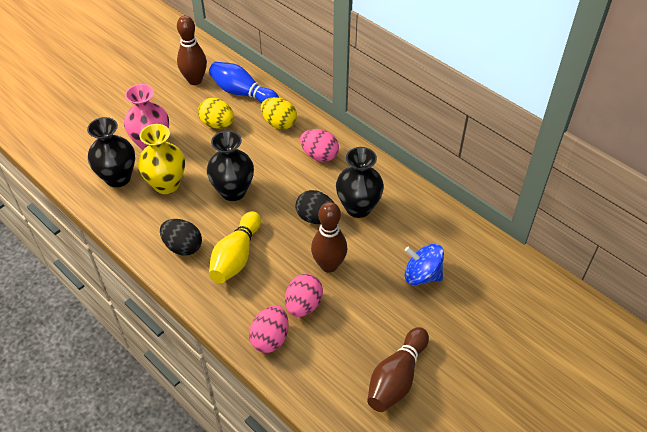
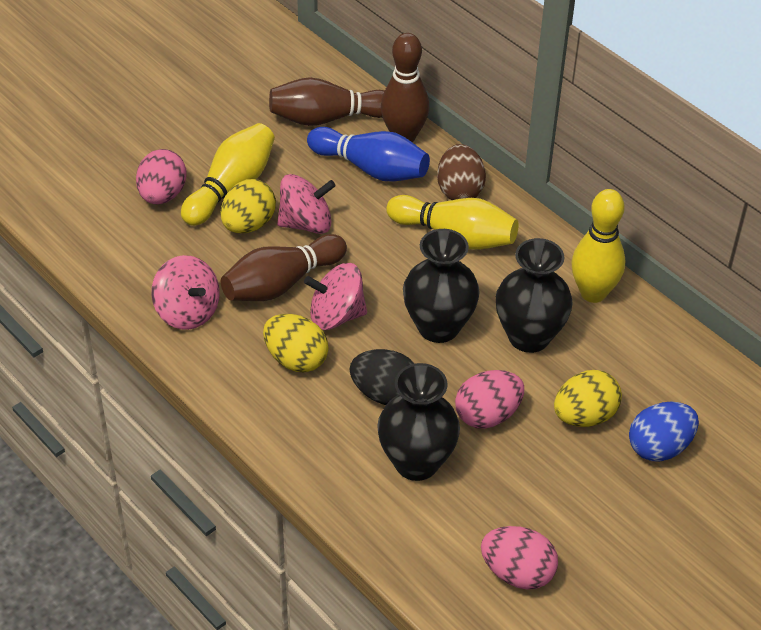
black egg: 2 -> 1
blue egg: 0 -> 1
blue spinning top: 1 -> 0
brown egg: 0 -> 1
pink spinning top: 0 -> 3
pink vase: 1 -> 0
yellow bowling pin: 1 -> 3
yellow egg: 2 -> 3
yellow vase: 1 -> 0

